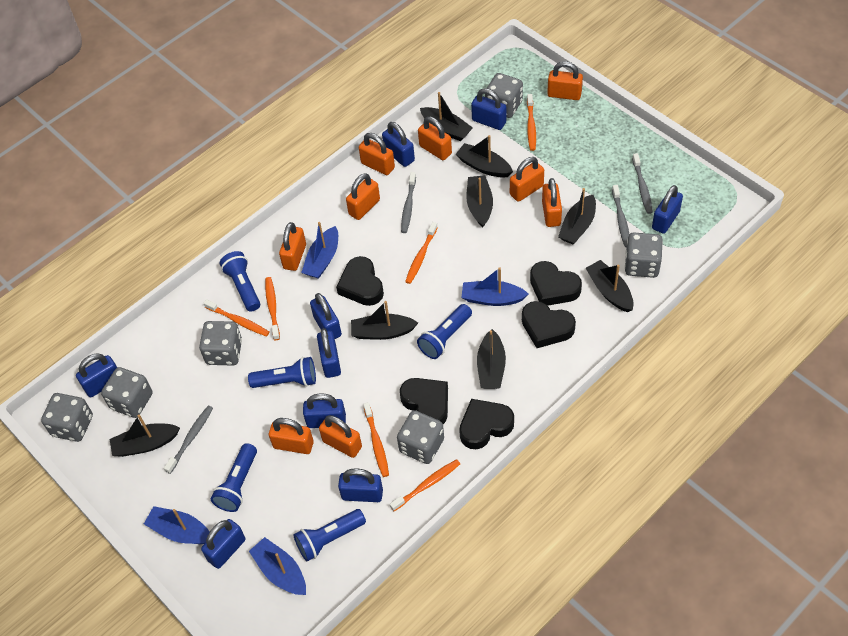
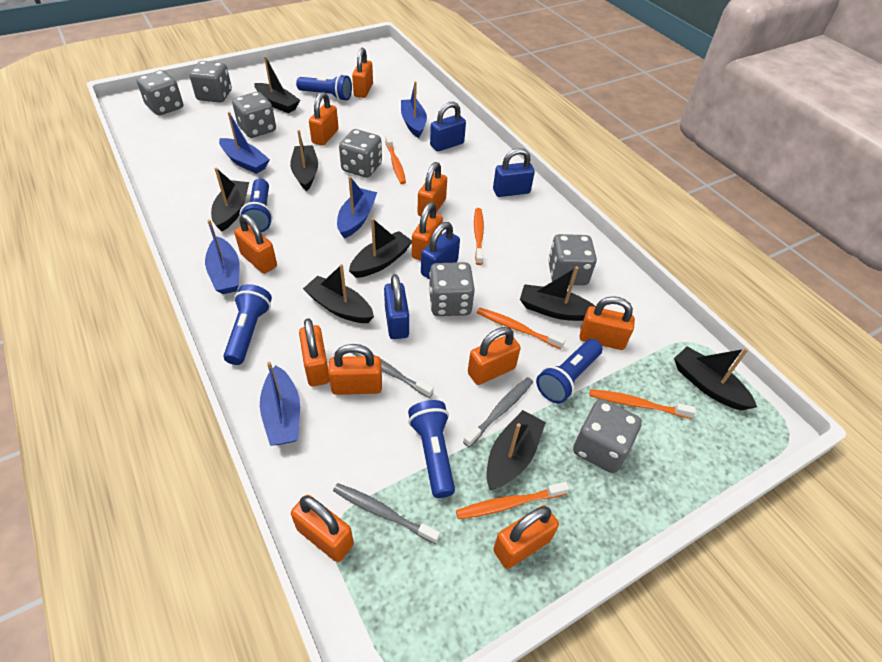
black heart: 5 -> 0
blue boat: 4 -> 5
blue padlock: 9 -> 4
grey dice: 6 -> 7
grey toothbrush: 4 -> 3
orange padlock: 9 -> 11
orange toothbrush: 6 -> 5

